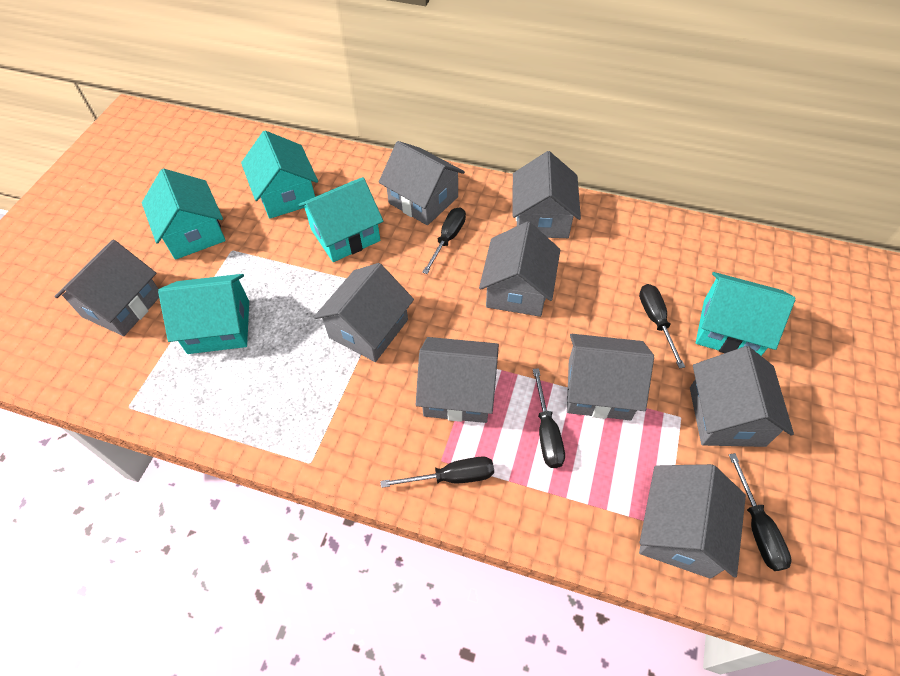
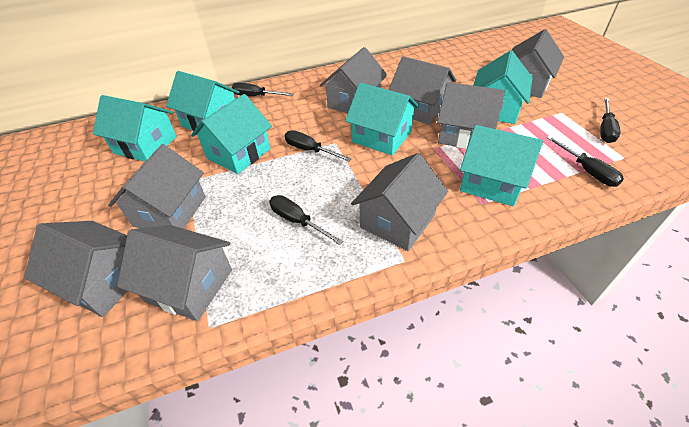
grey house: 9 -> 8
turquoise house: 5 -> 6

